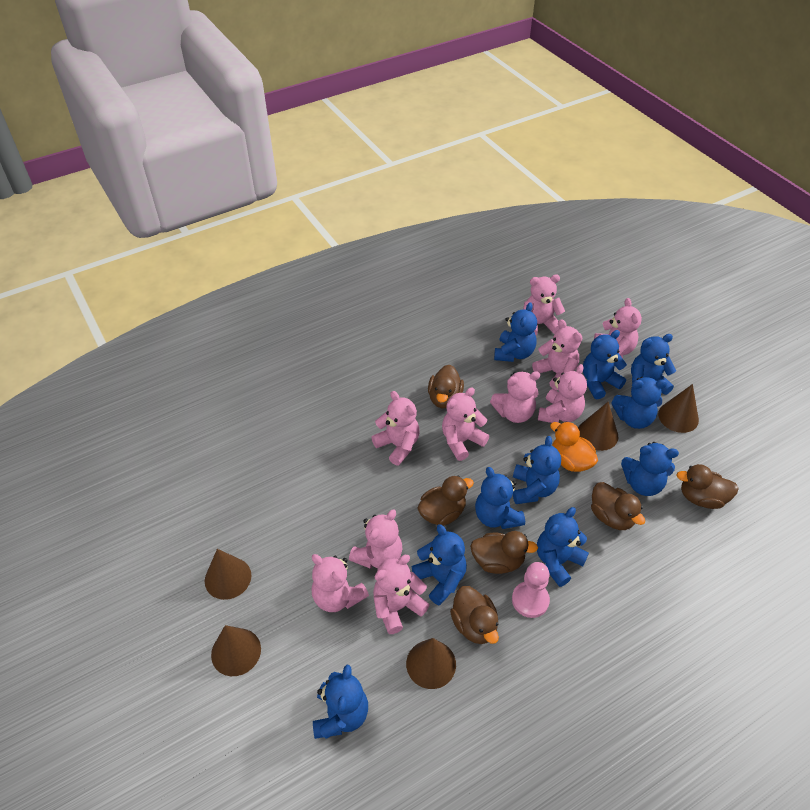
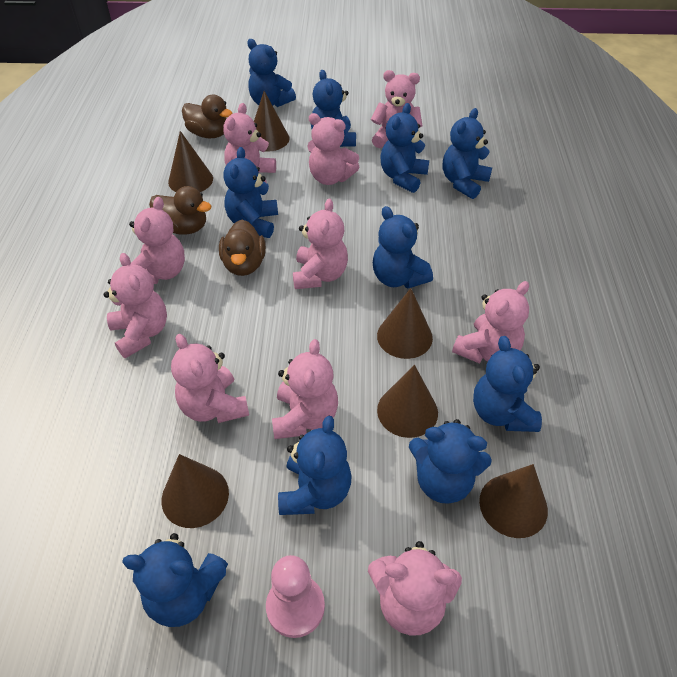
brown cone: 5 -> 6
brown duck: 6 -> 3
orange duck: 1 -> 0

